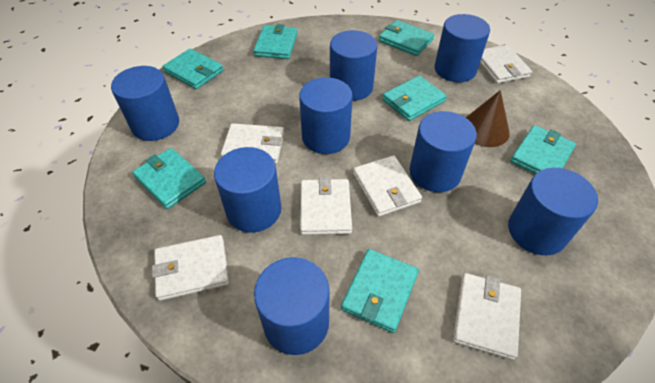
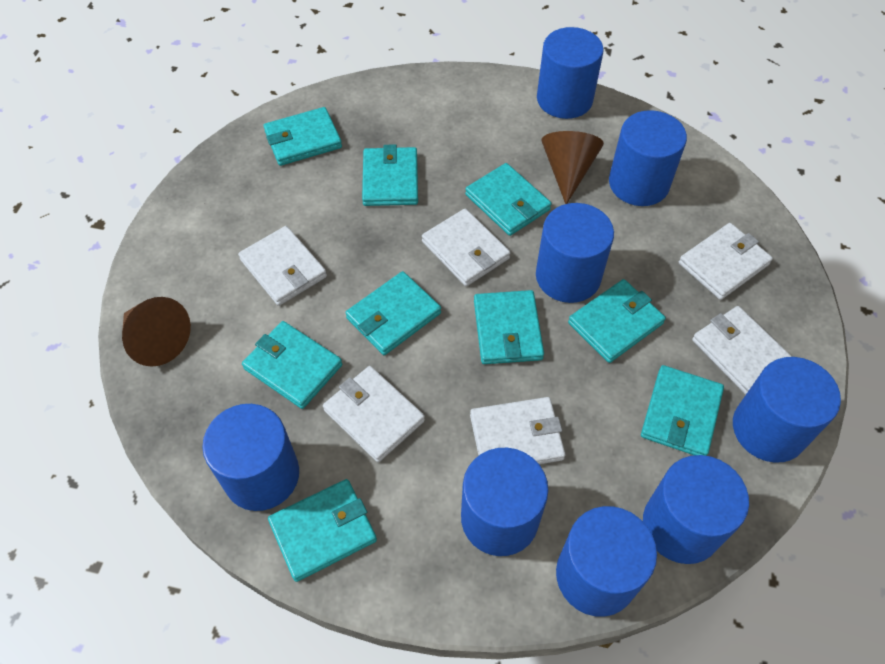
brown cone: 1 -> 2
turquoise wallet: 7 -> 9

